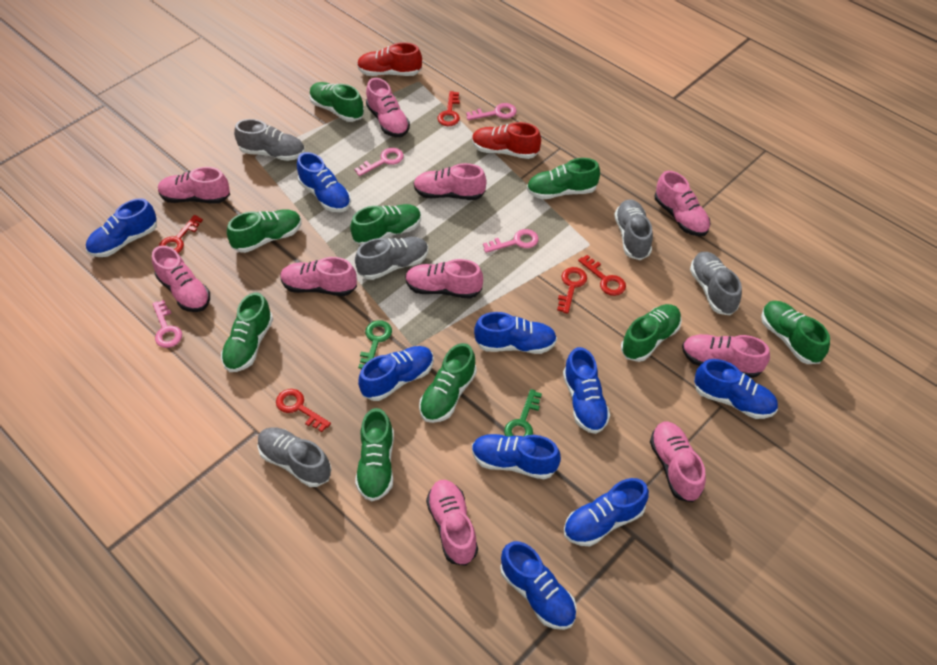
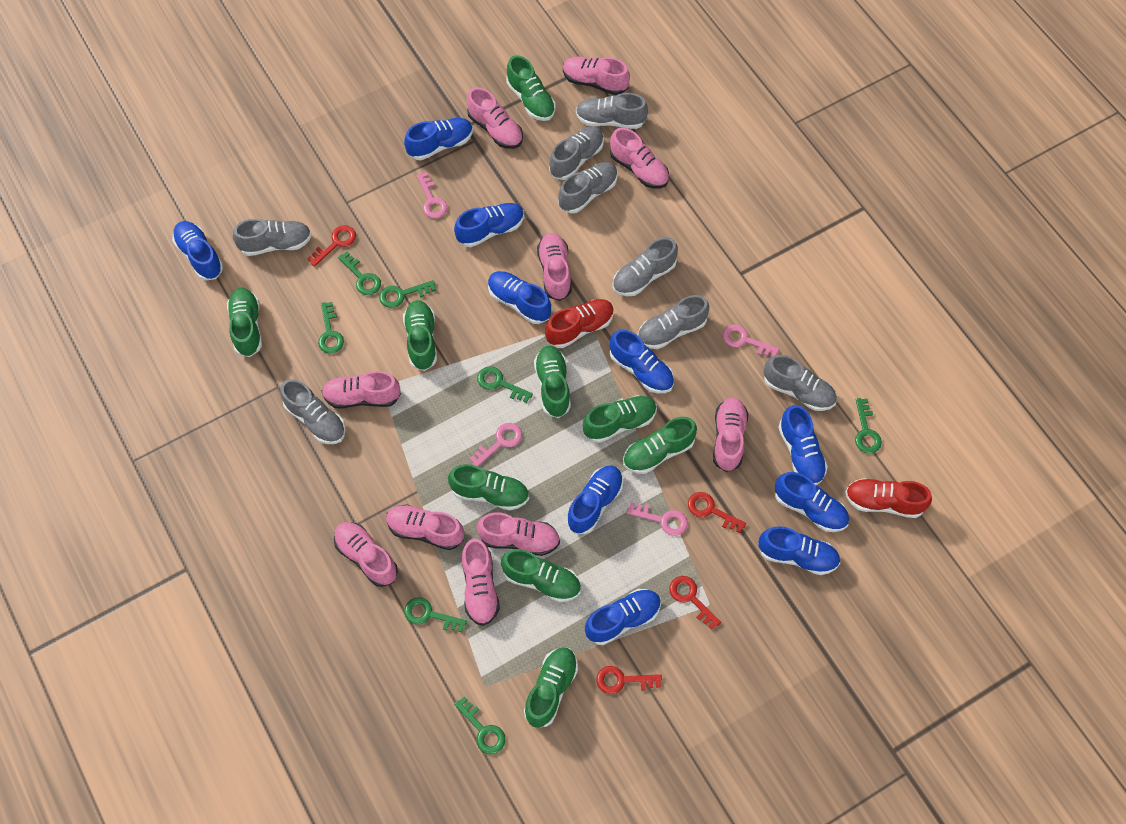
blue shoe: 9 -> 10
green key: 2 -> 7
grey shoe: 5 -> 8
red key: 5 -> 4

